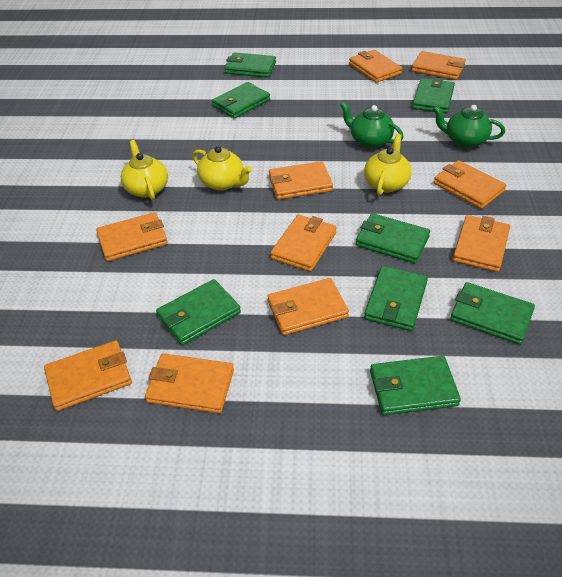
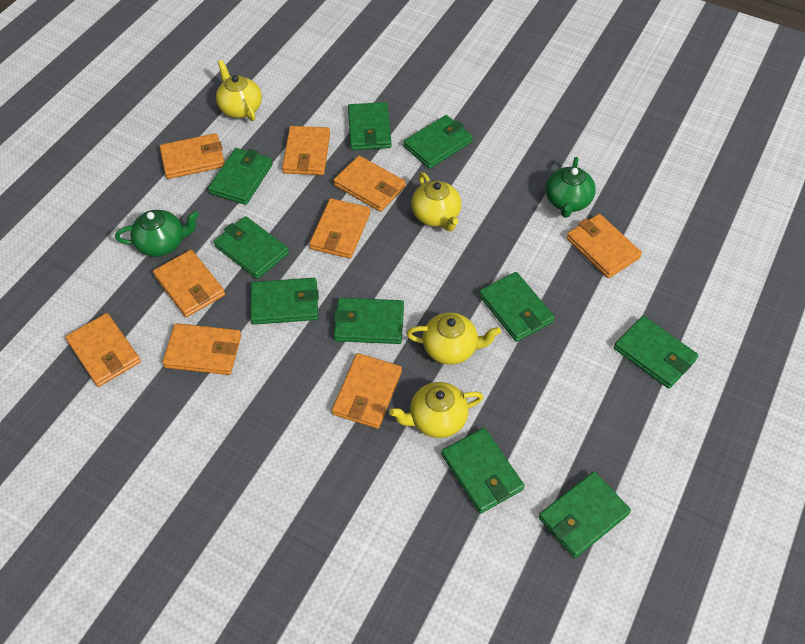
green wallet: 8 -> 10
orange wallet: 10 -> 9
yellow teapot: 3 -> 4

